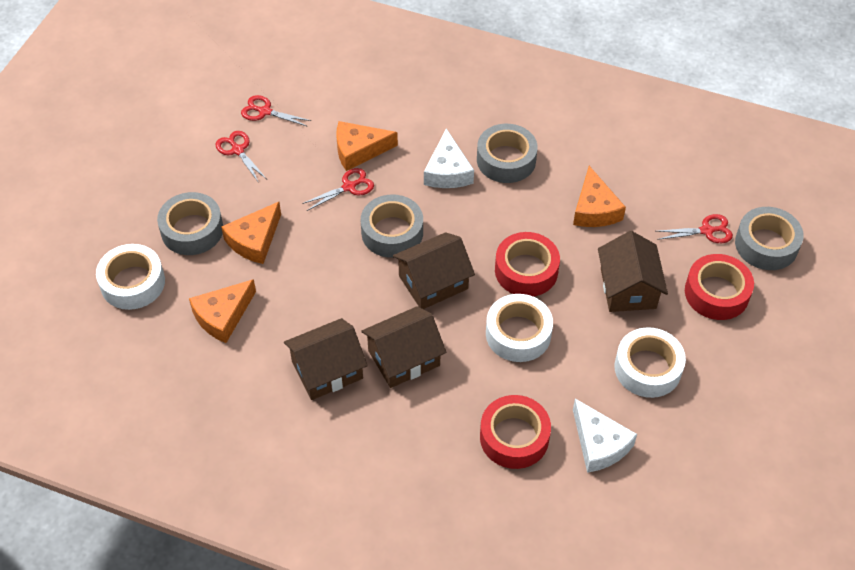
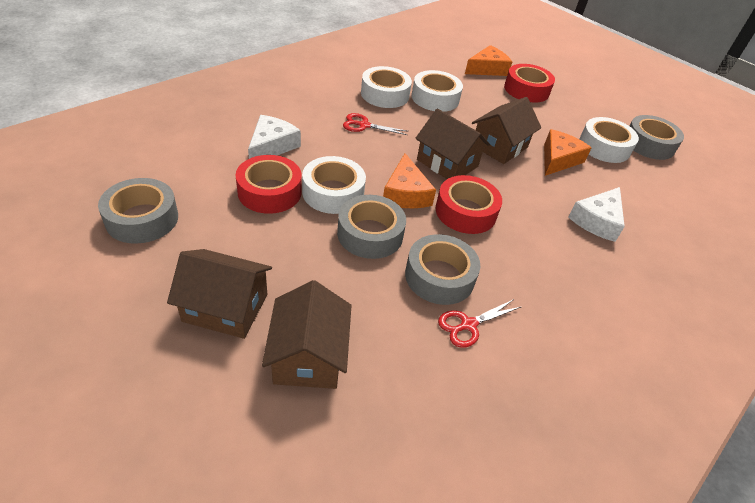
orange cheese: 4 -> 3
red scissors: 4 -> 2
white tape: 3 -> 4

